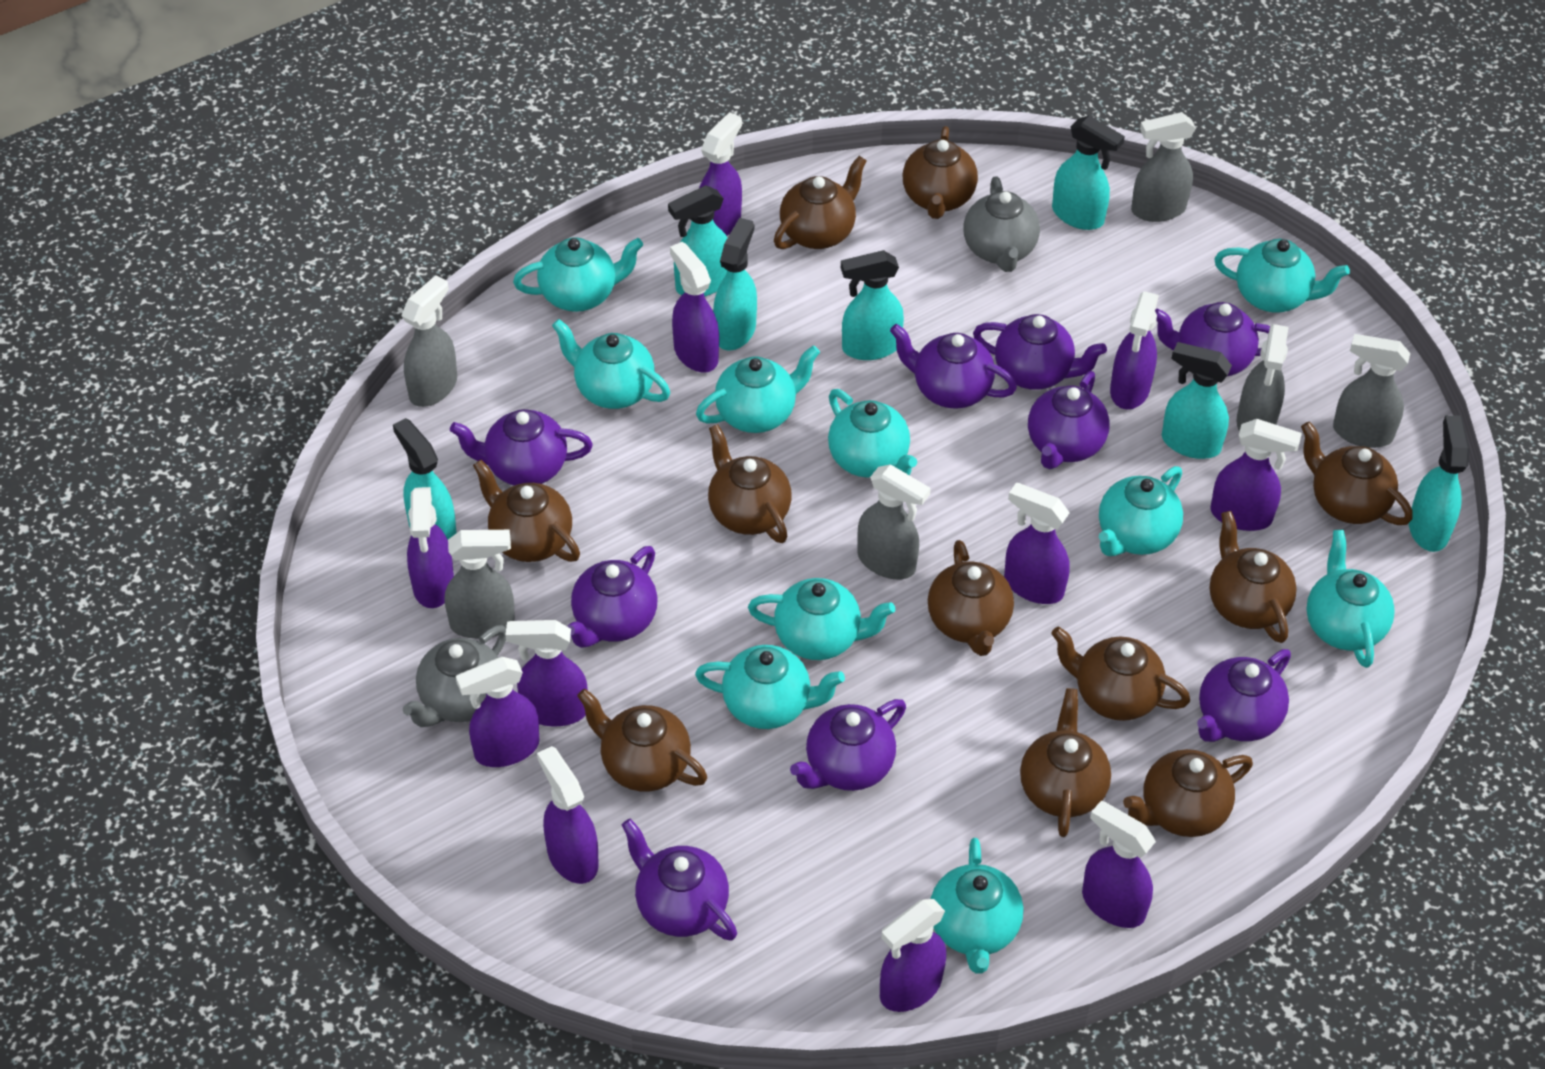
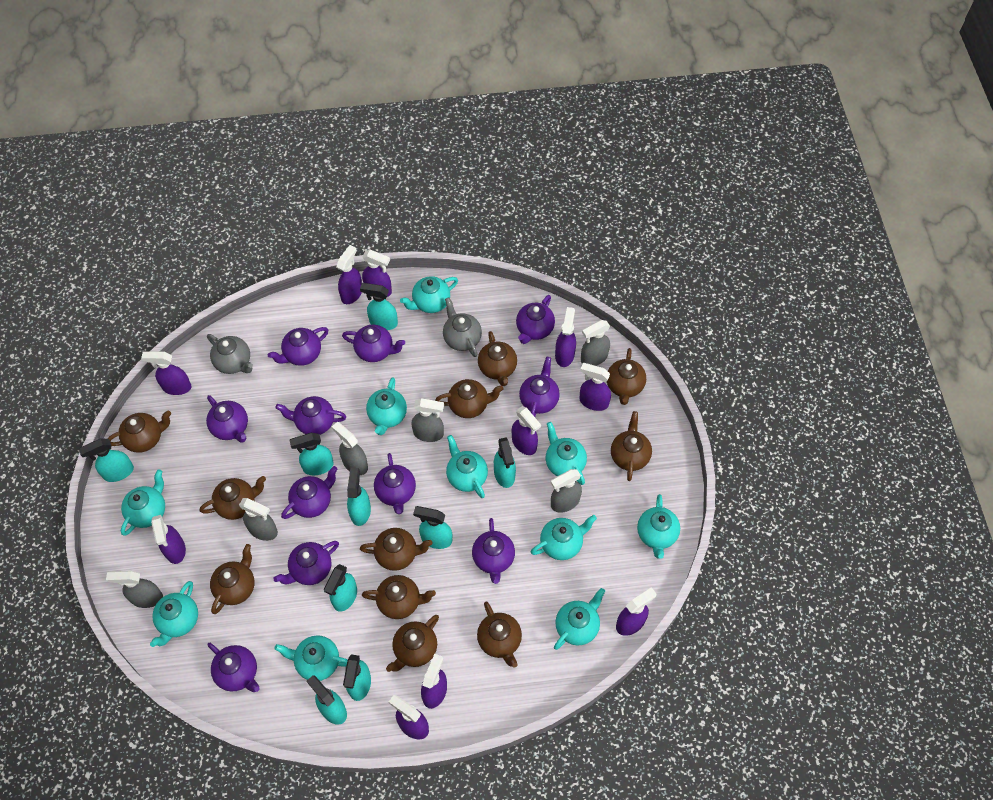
purple spray bottle: 11 -> 10
purple teapot: 9 -> 11
turquoise spray bottle: 7 -> 9

